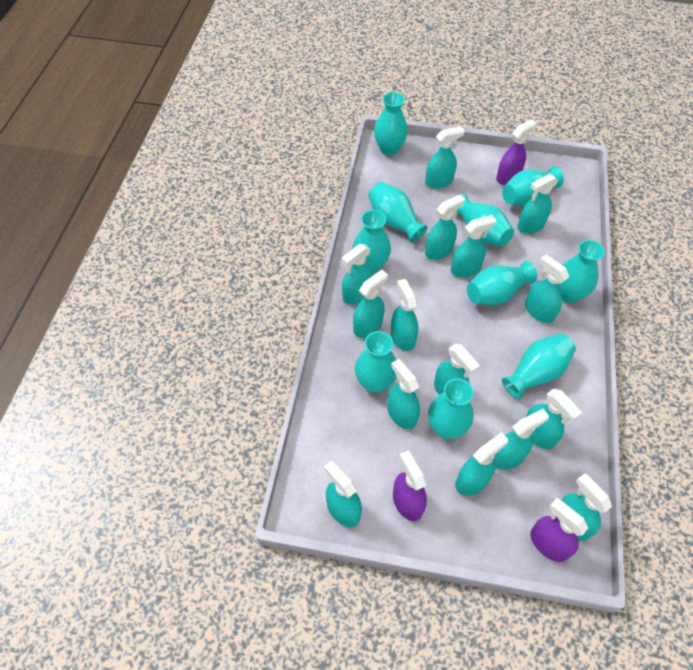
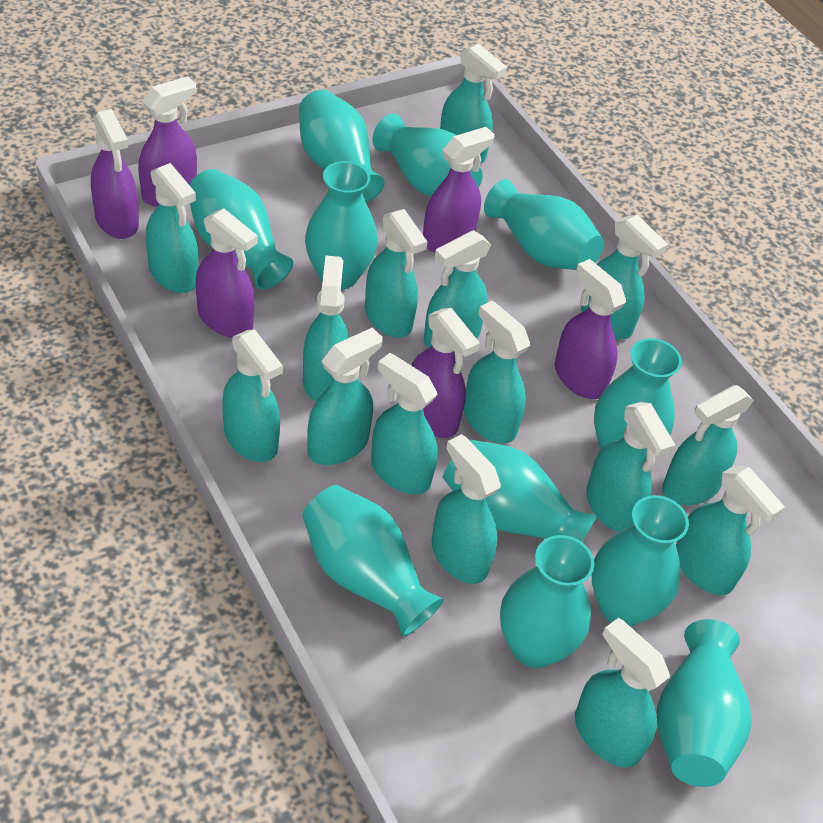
purple spray bottle: 3 -> 6
turquoise vase: 10 -> 11

